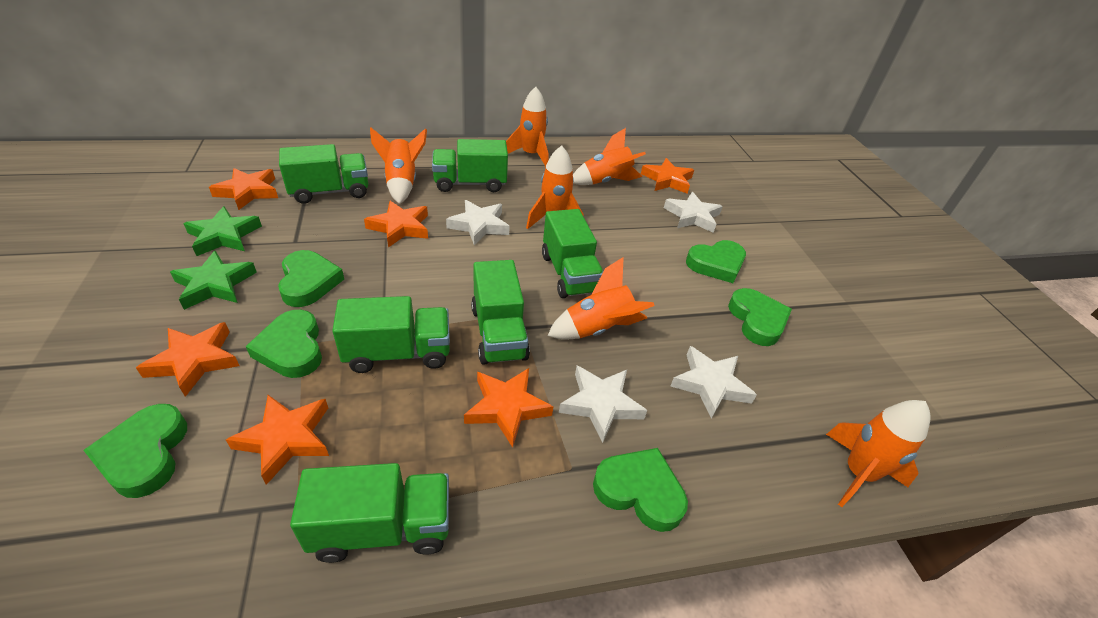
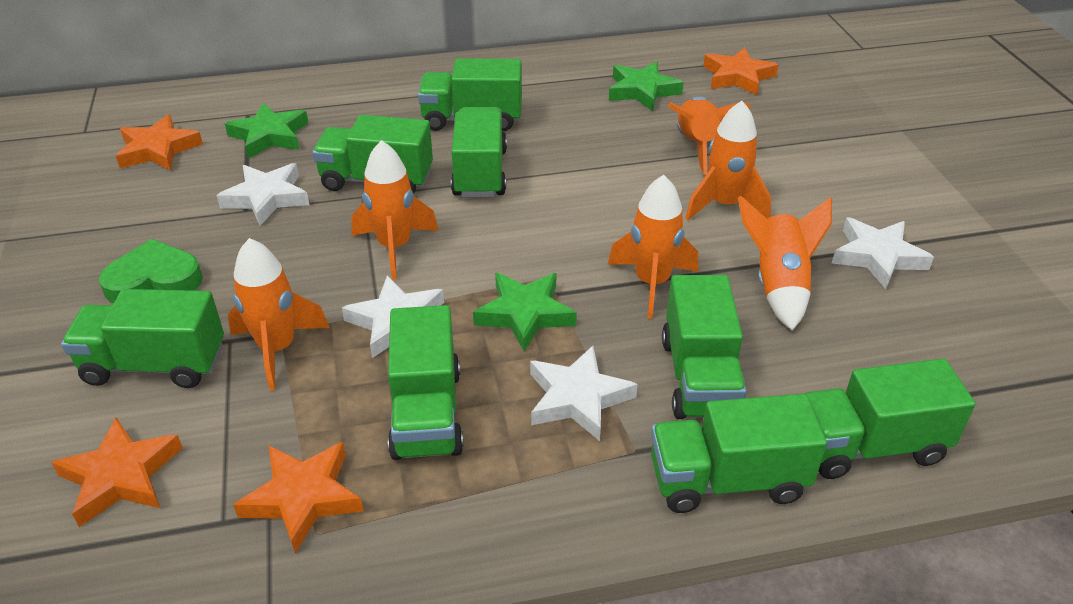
green heart: 6 -> 1
green star: 2 -> 3
green truck: 6 -> 8
orange star: 6 -> 4

